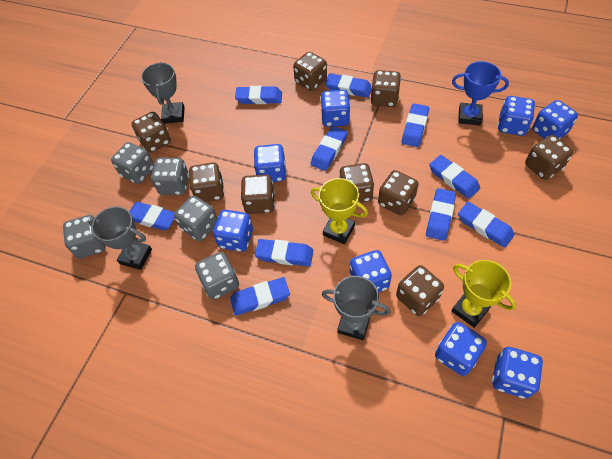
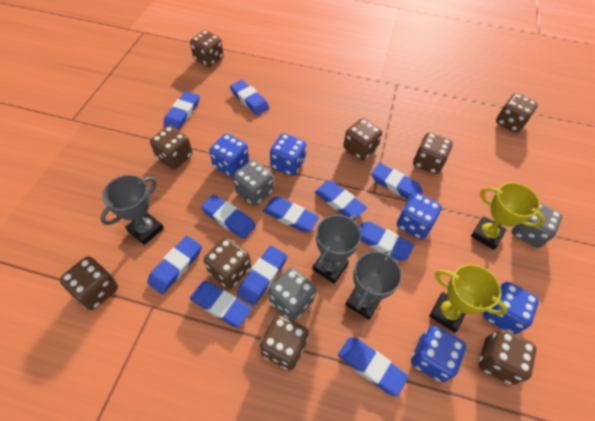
blue dice: 8 -> 5
blue eraser: 10 -> 11
blue trophy: 1 -> 0
grey dice: 5 -> 3

